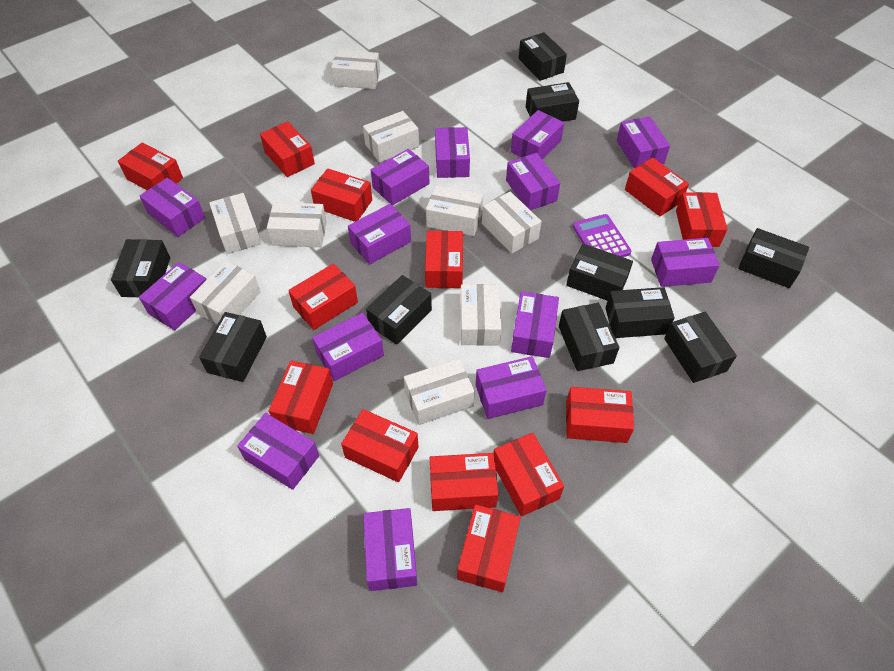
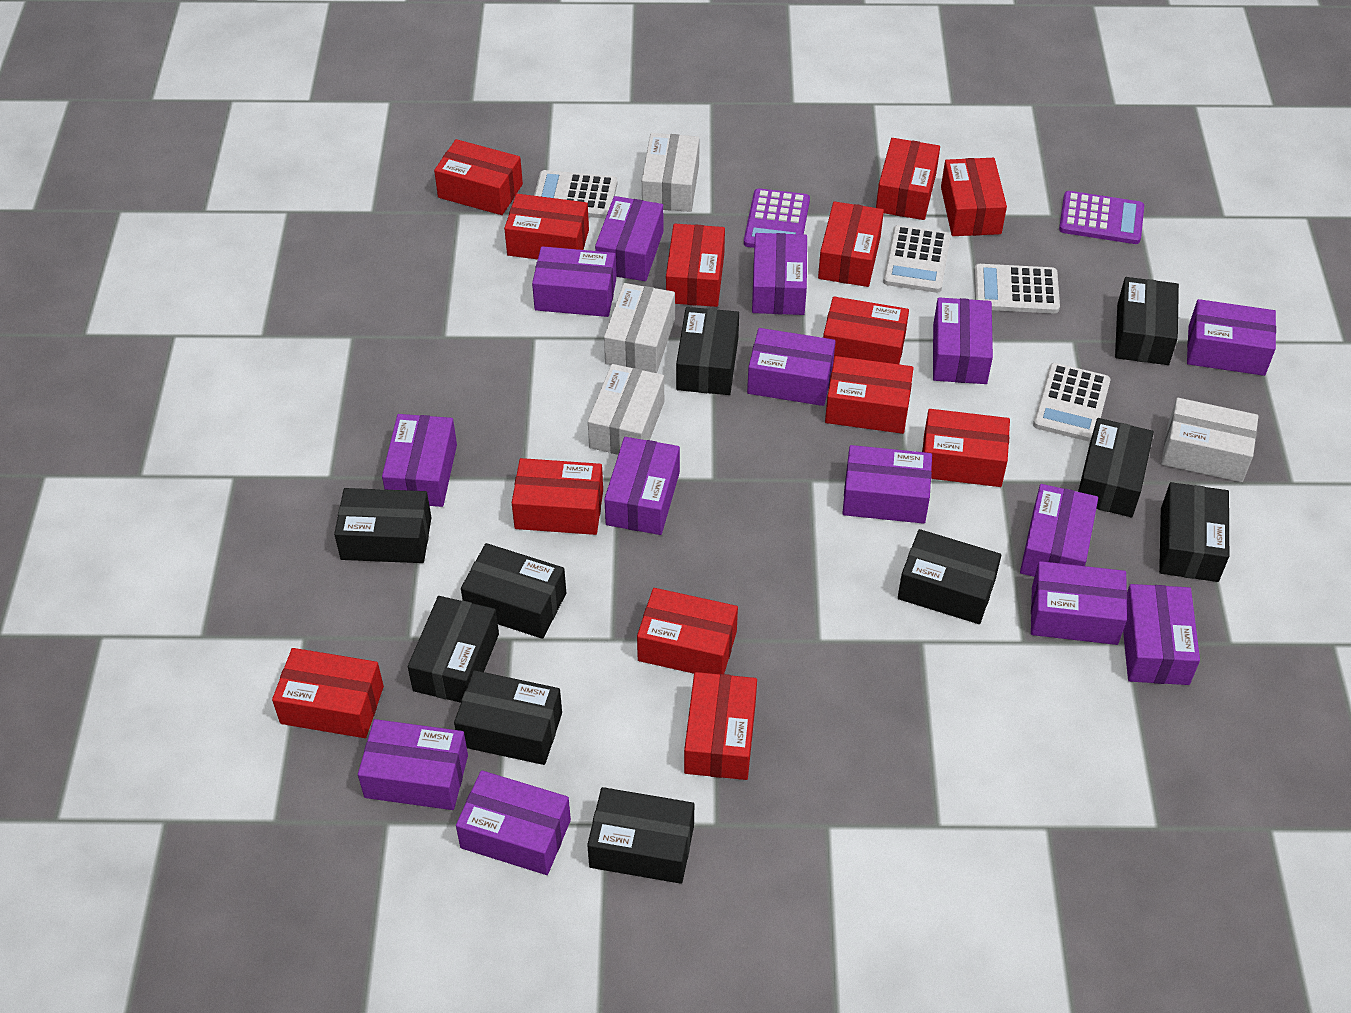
purple calculator: 1 -> 2
white box: 9 -> 4
white calculator: 0 -> 4

